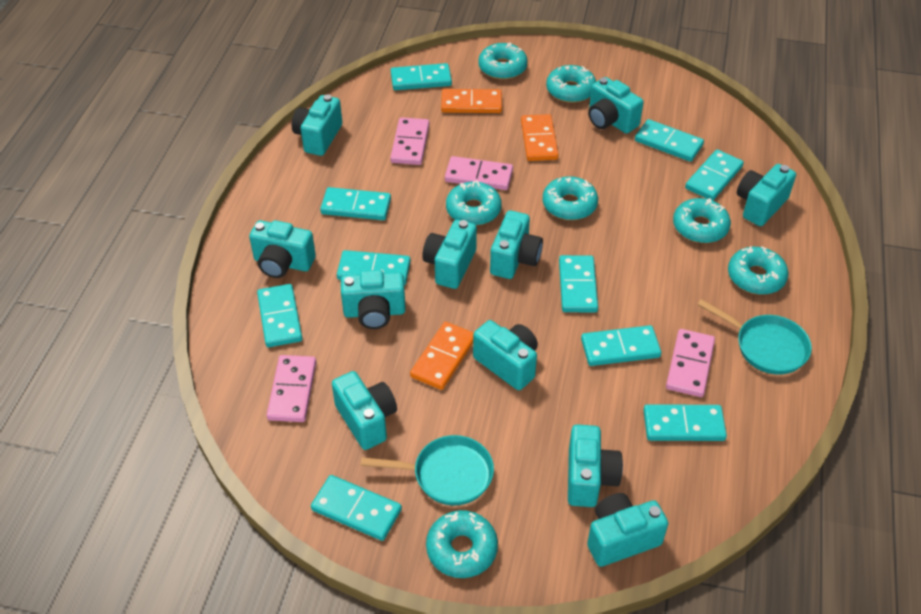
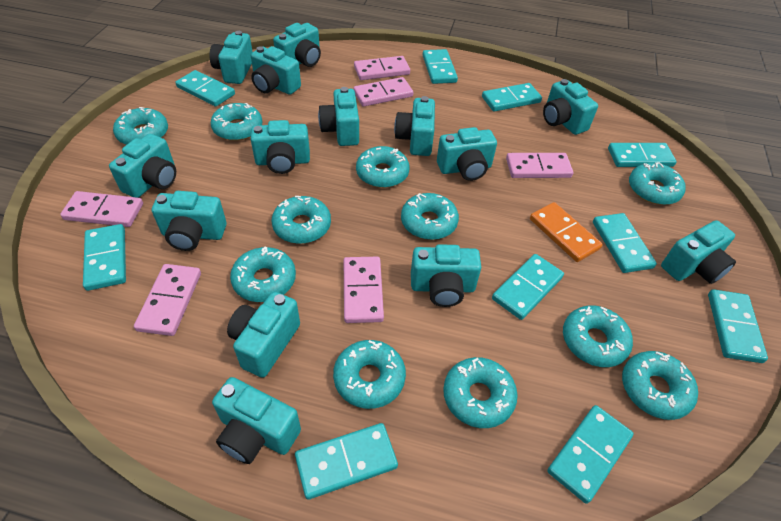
orange domino: 3 -> 1
pink domino: 4 -> 6
turquoise camera: 11 -> 14
turquoise donut: 7 -> 11
turquoise pan: 2 -> 0

